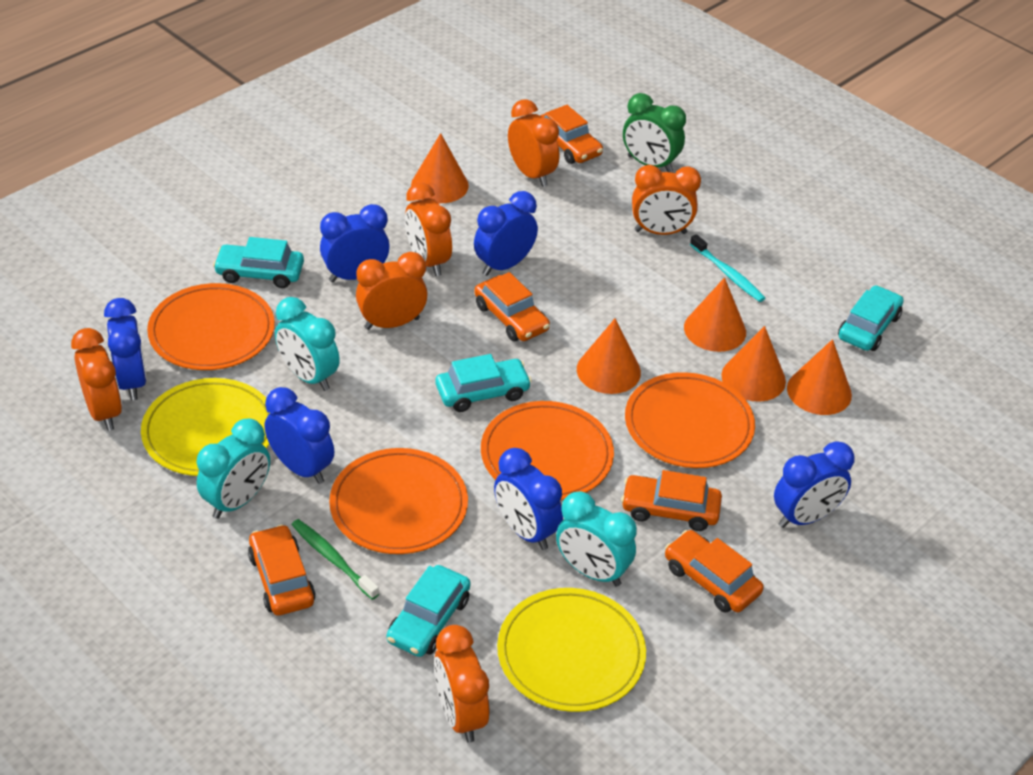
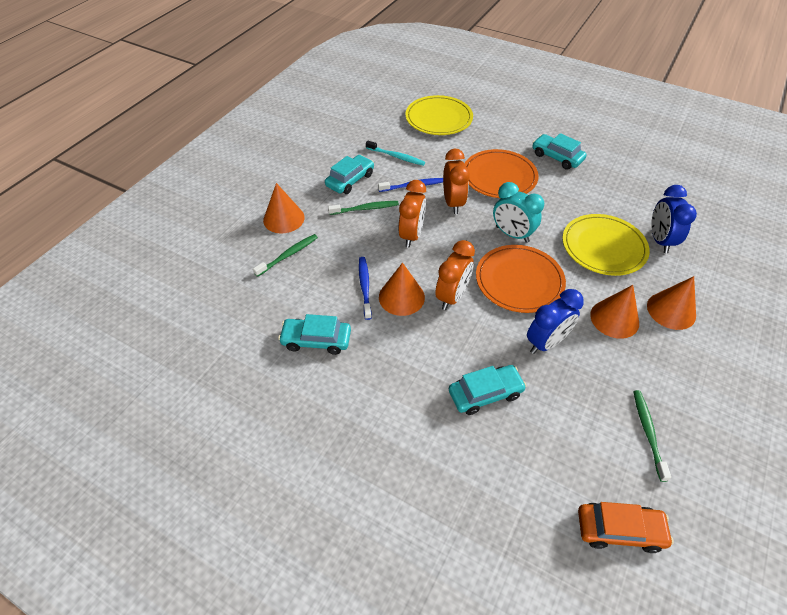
blue clock: 6 -> 2
blue toothbrush: 0 -> 2
green clock: 1 -> 0
green toothbrush: 1 -> 3
orange car: 5 -> 1
orange clock: 6 -> 3
orange cone: 5 -> 4
orange plate: 4 -> 2
turquoise clock: 3 -> 1

